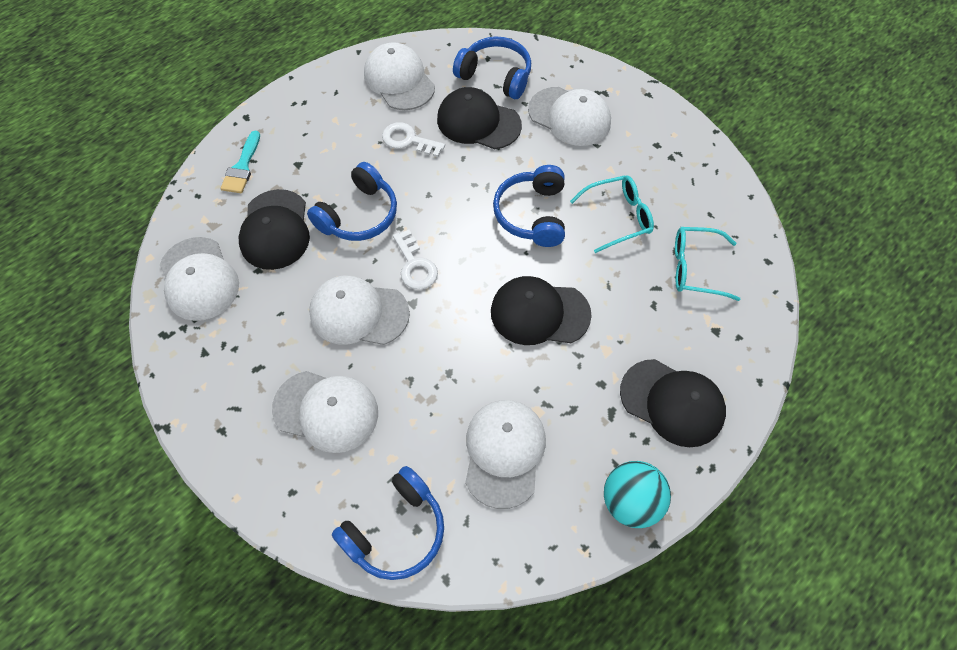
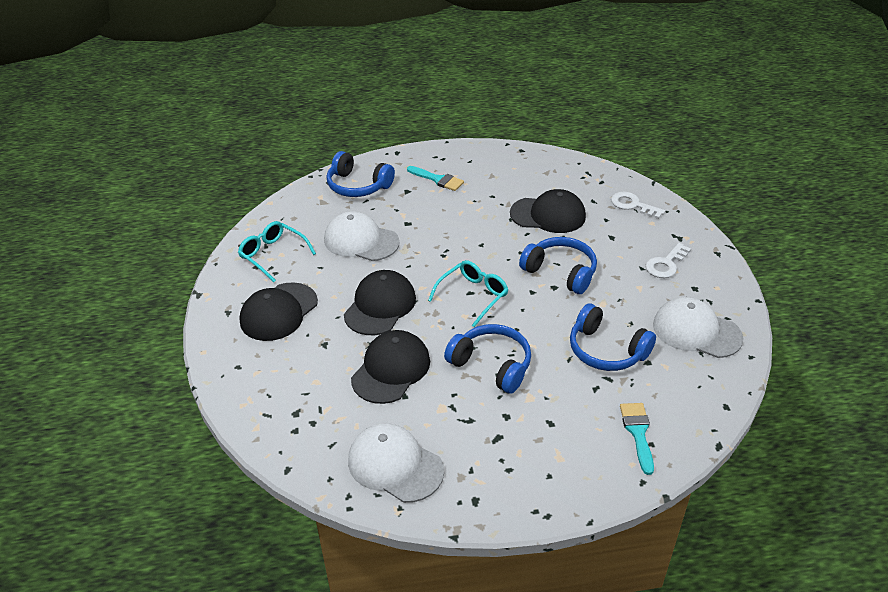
turquoise ball: 1 -> 0
turquoise brush: 1 -> 2
white cap: 6 -> 3

